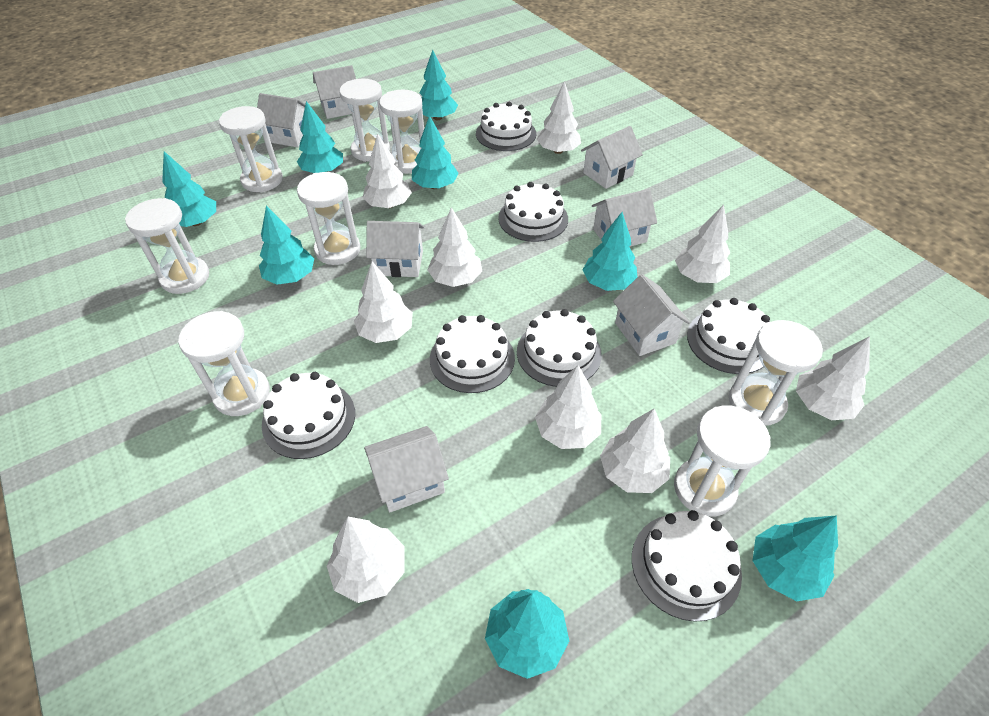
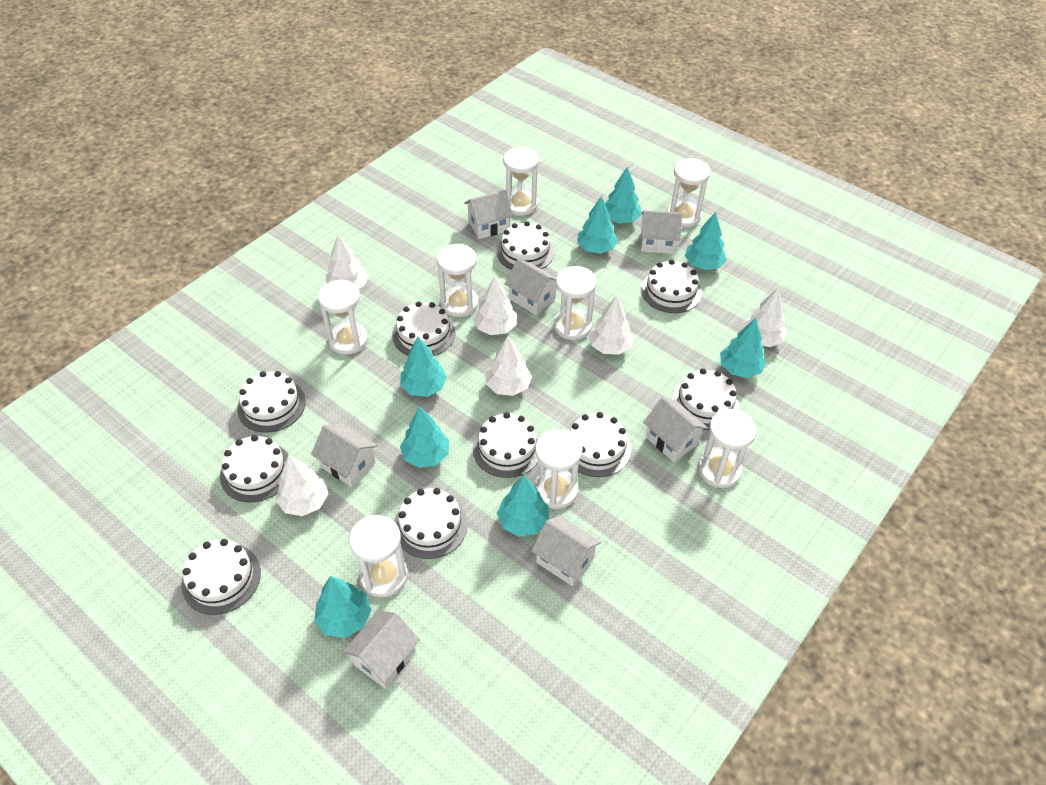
white cake: 7 -> 10
white tree: 9 -> 6

